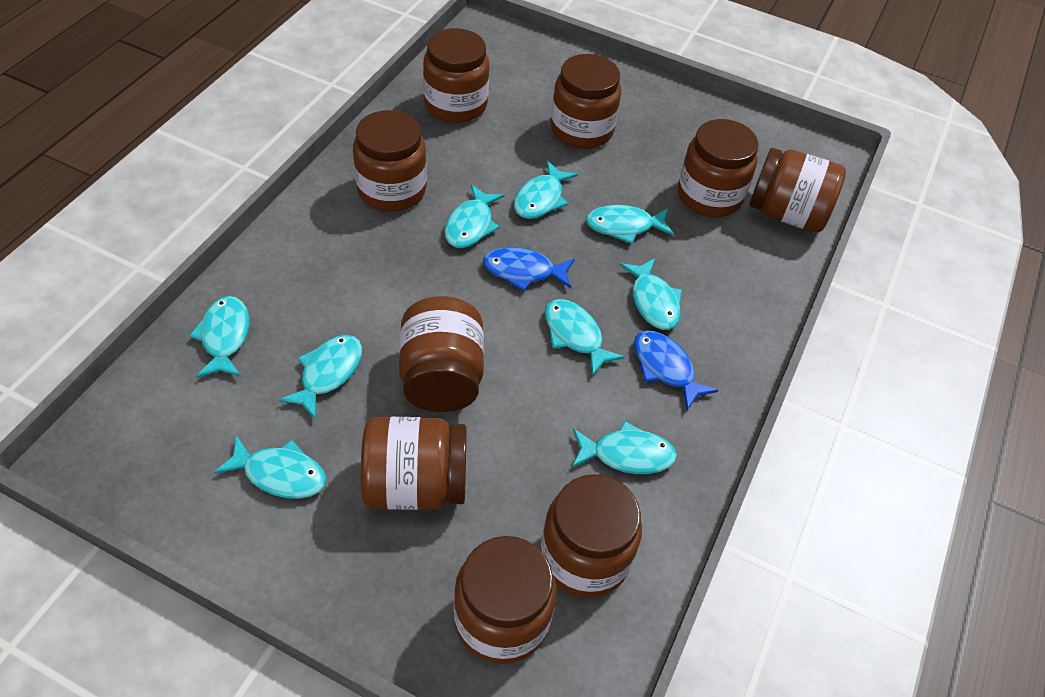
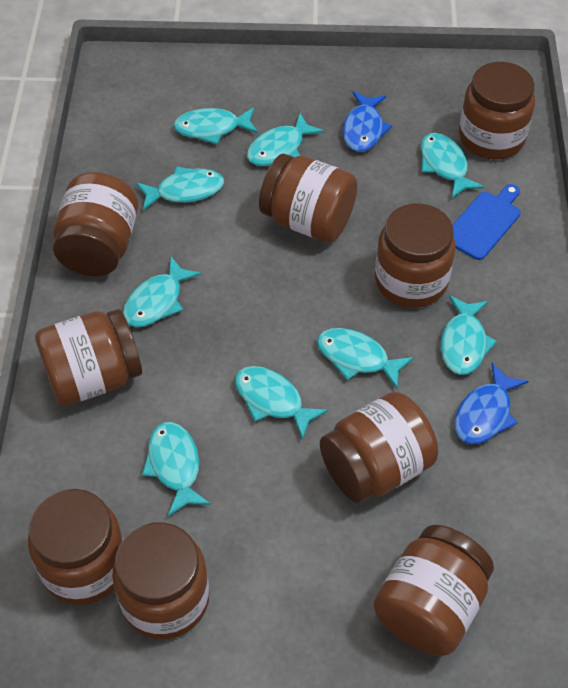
blue cutting board: 0 -> 1

